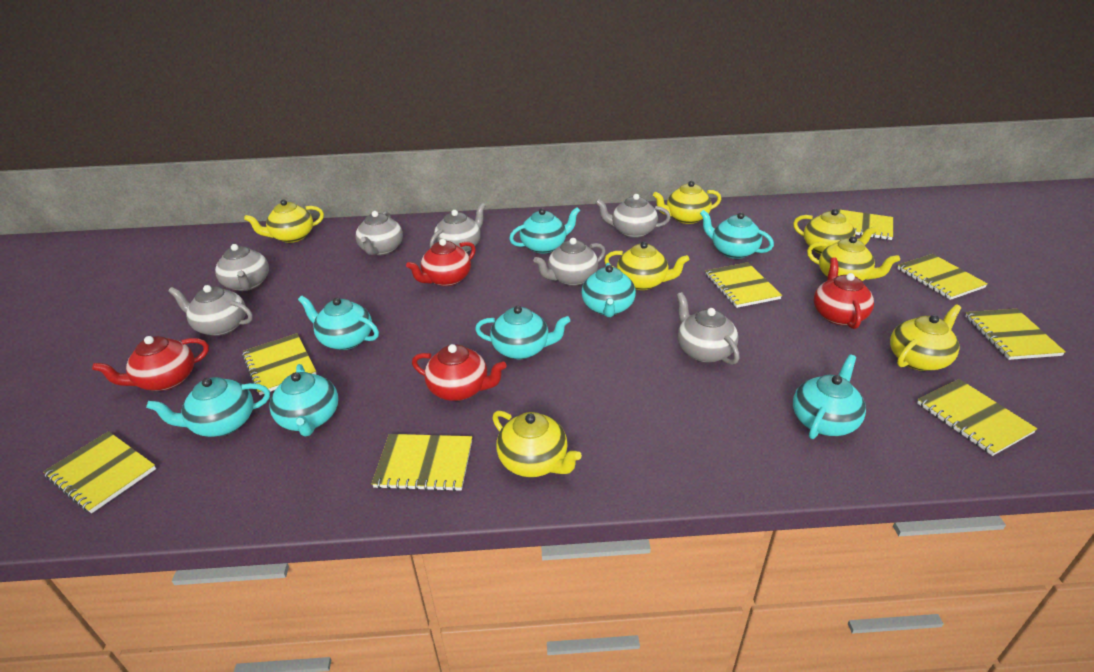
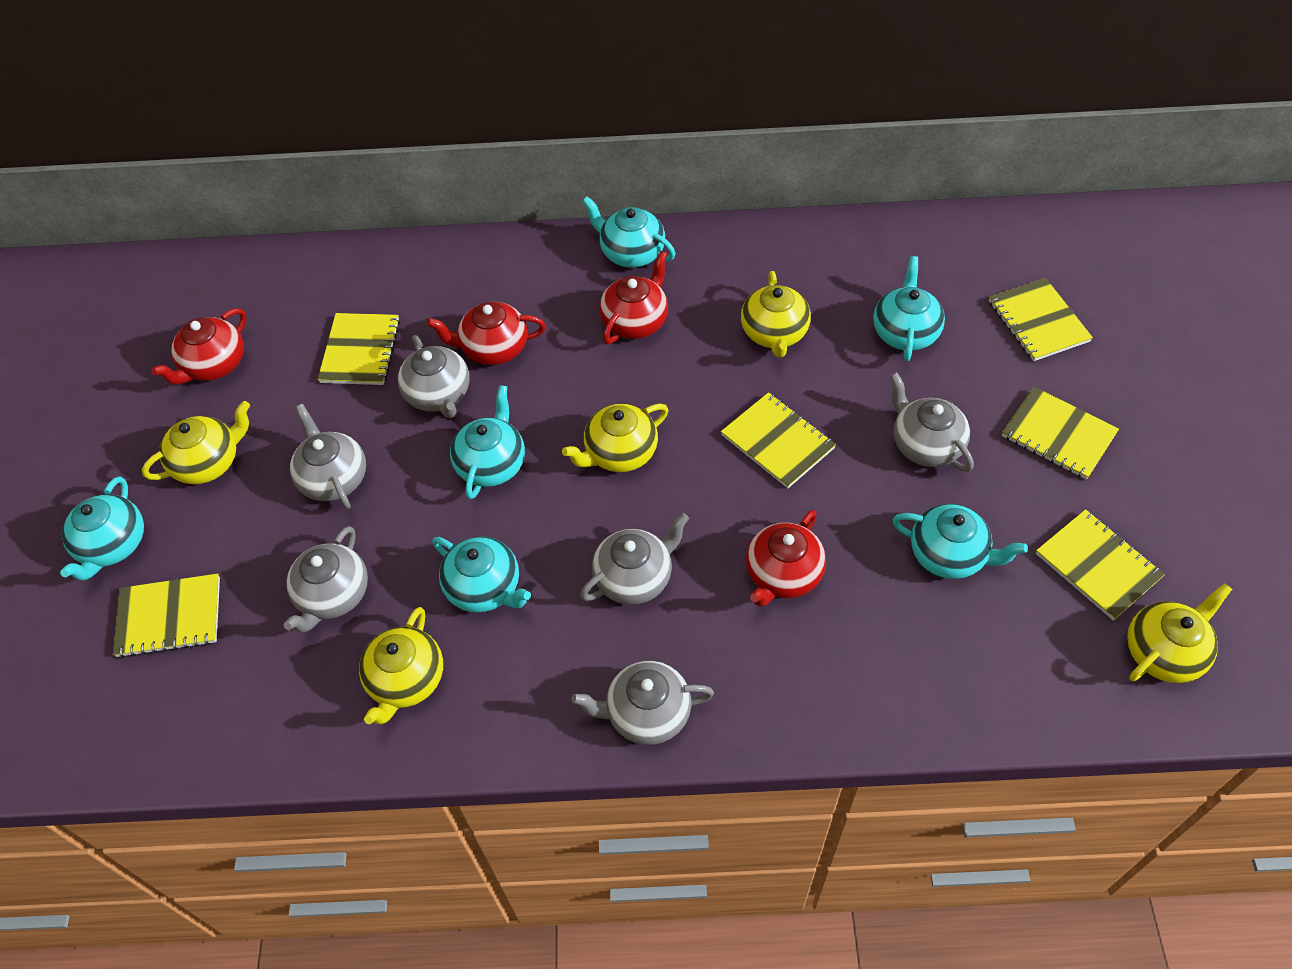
grey teapot: 7 -> 6
turquoise teapot: 8 -> 6
yellow notebook: 8 -> 6
yellow teapot: 7 -> 5

